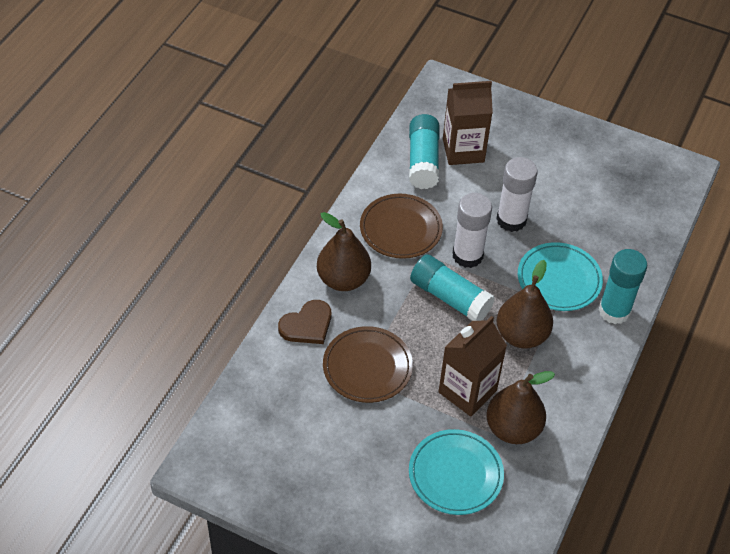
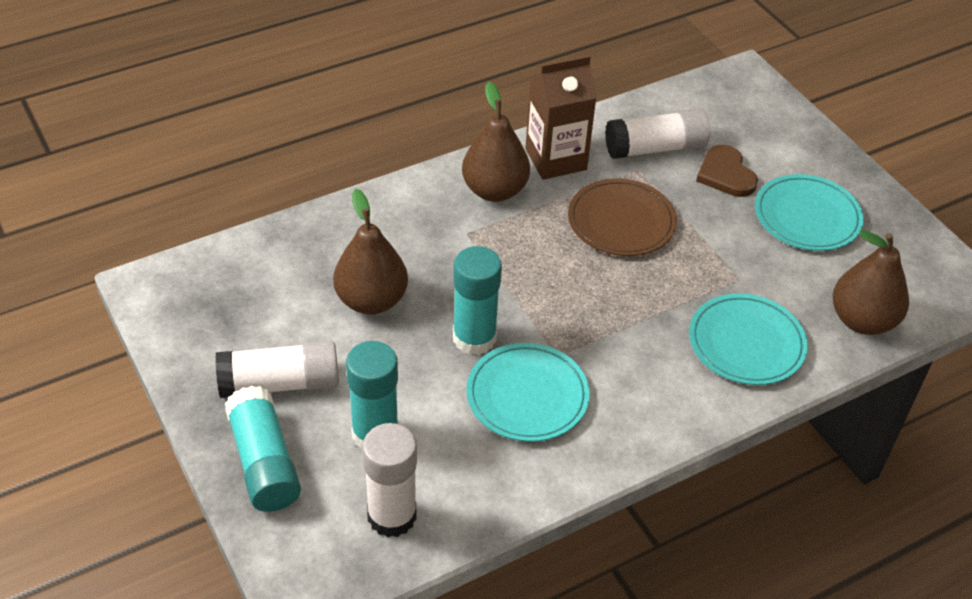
brown carton: 2 -> 1
brown plate: 2 -> 1
turquoise plate: 2 -> 3
white glue stick: 2 -> 3

